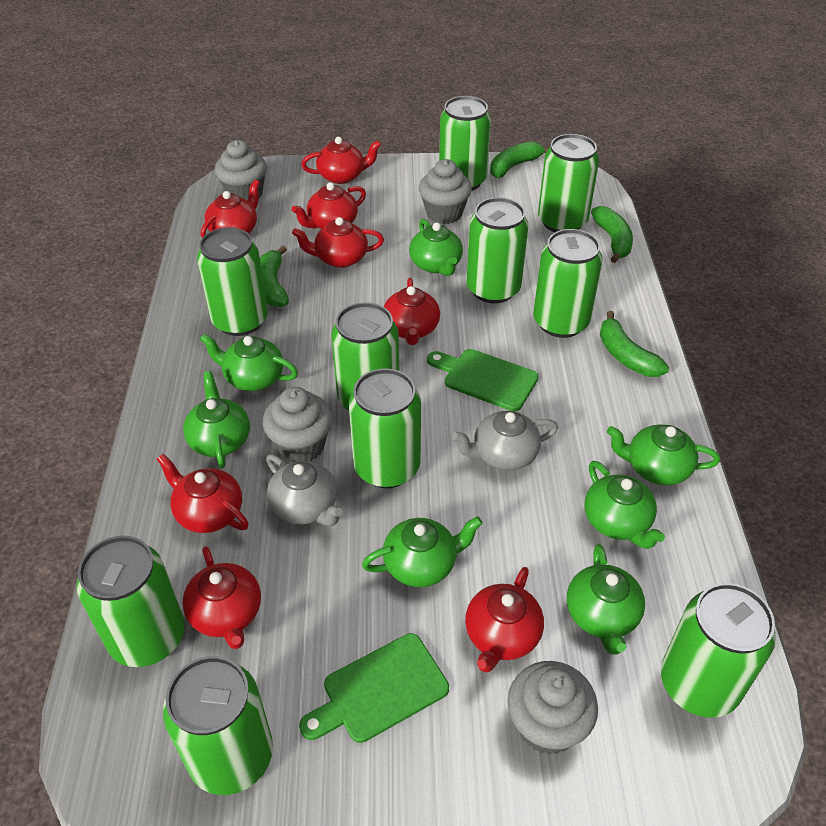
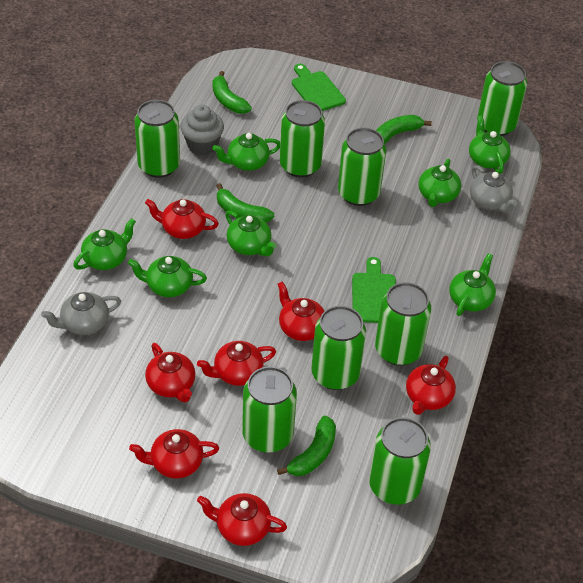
green can: 10 -> 8
grey cupcake: 4 -> 1
red teapot: 8 -> 7

